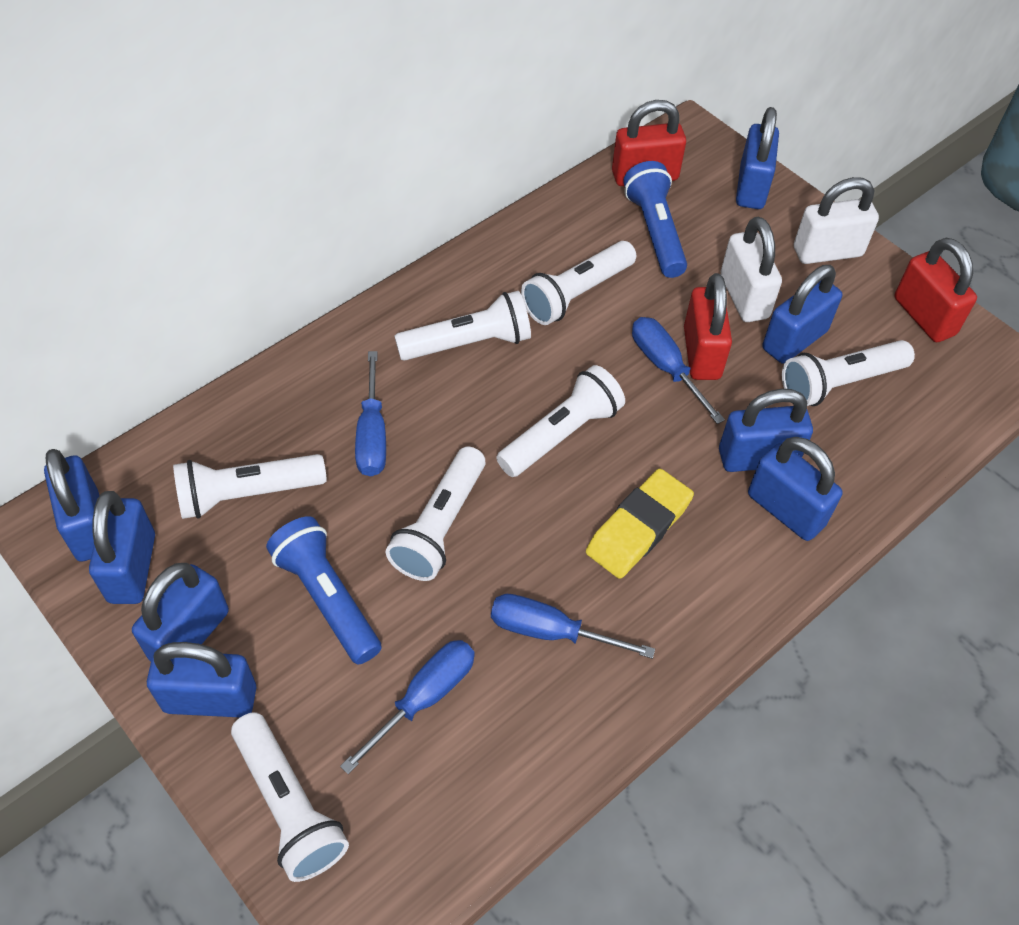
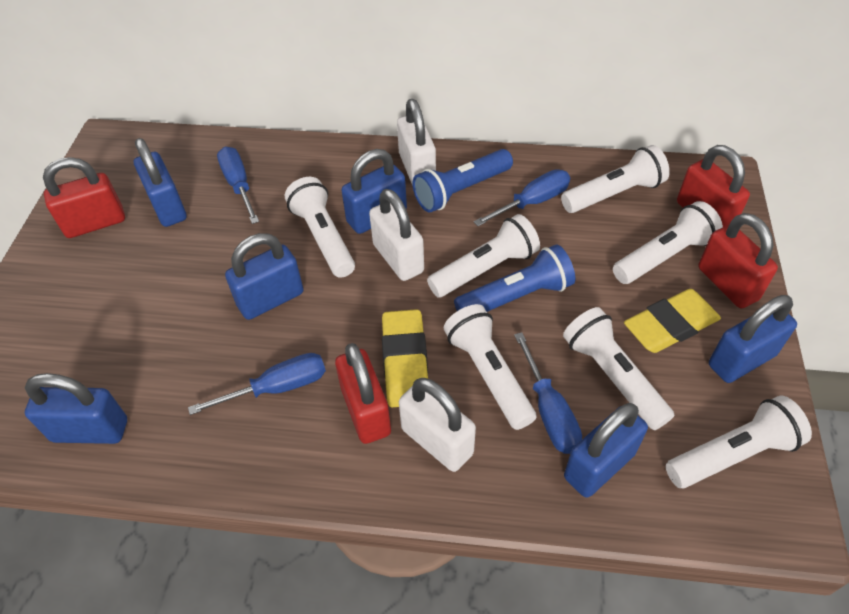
blue padlock: 8 -> 6
red padlock: 3 -> 4
white padlock: 2 -> 3
yellow eraser: 1 -> 2

